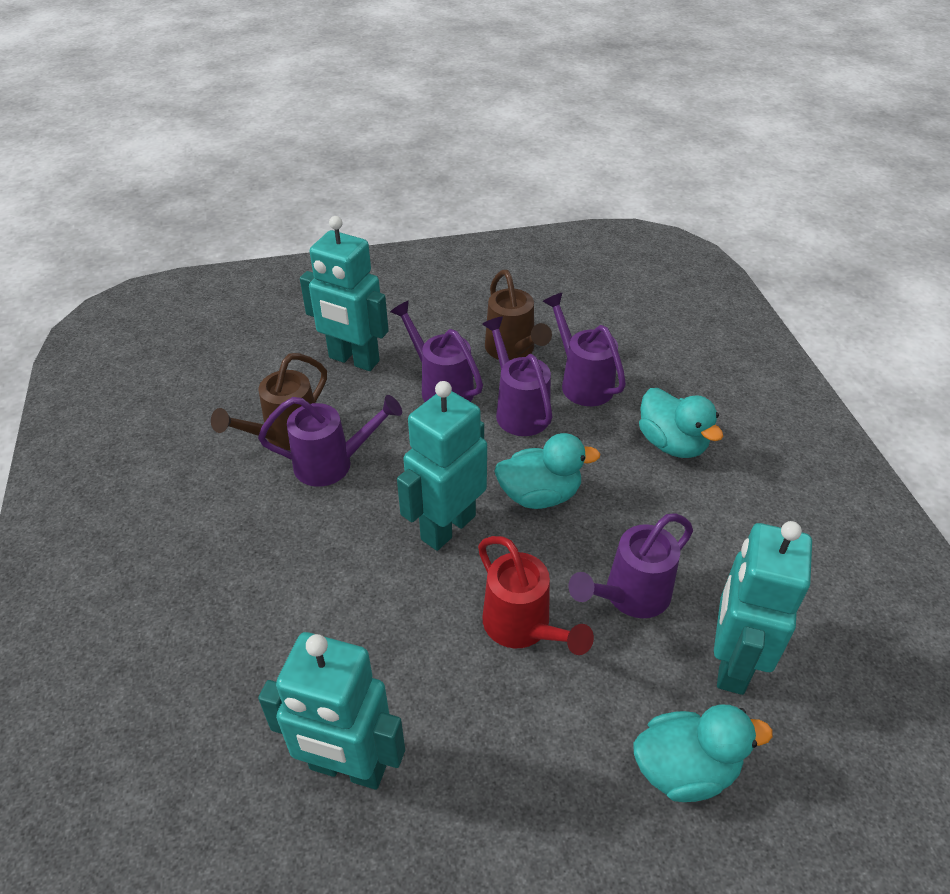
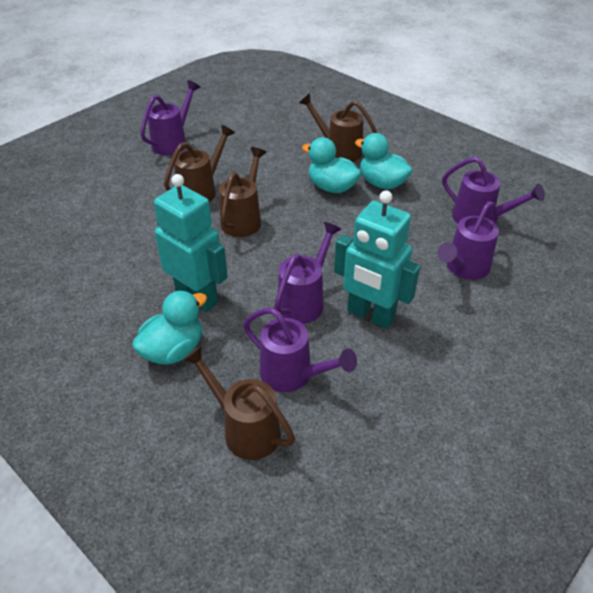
brown watering can: 2 -> 4
red watering can: 1 -> 0
turquoise robot: 4 -> 2

